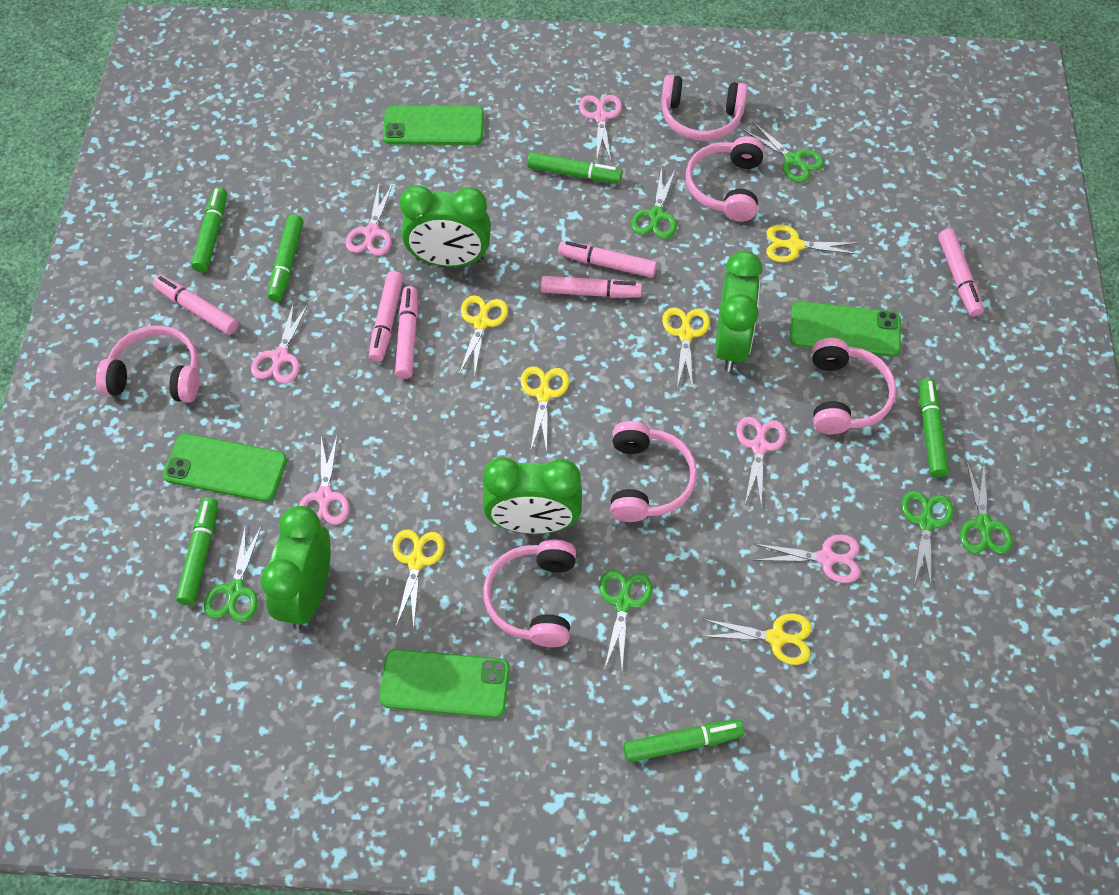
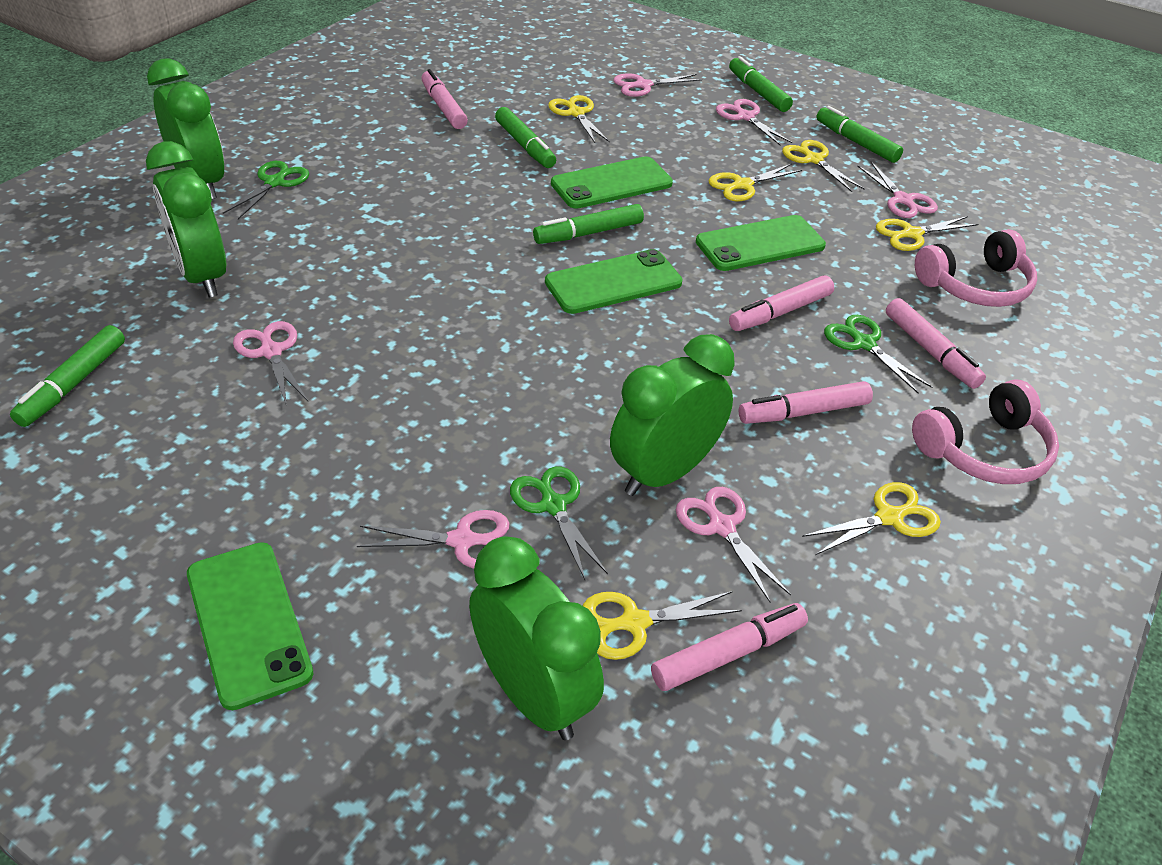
green marker: 6 -> 5
green scissors: 6 -> 3
pink headphones: 6 -> 2
pink marker: 6 -> 5

